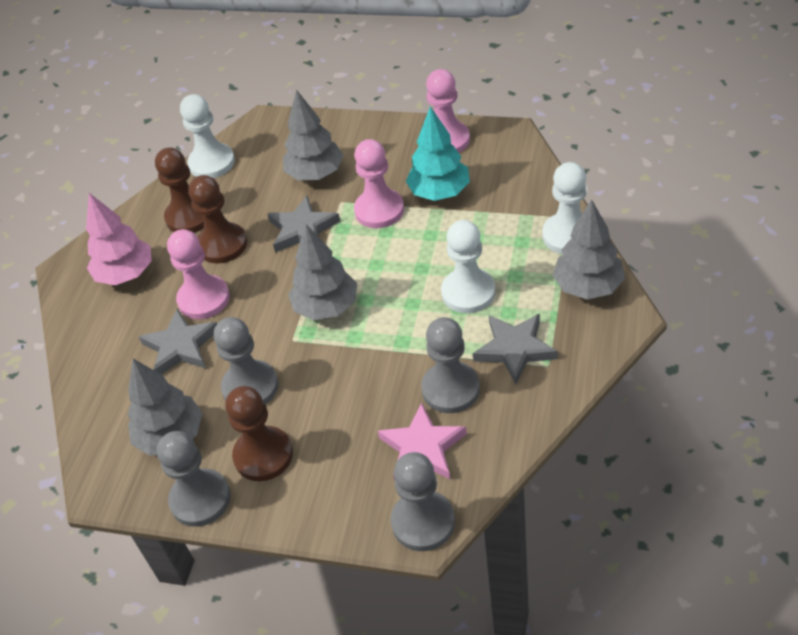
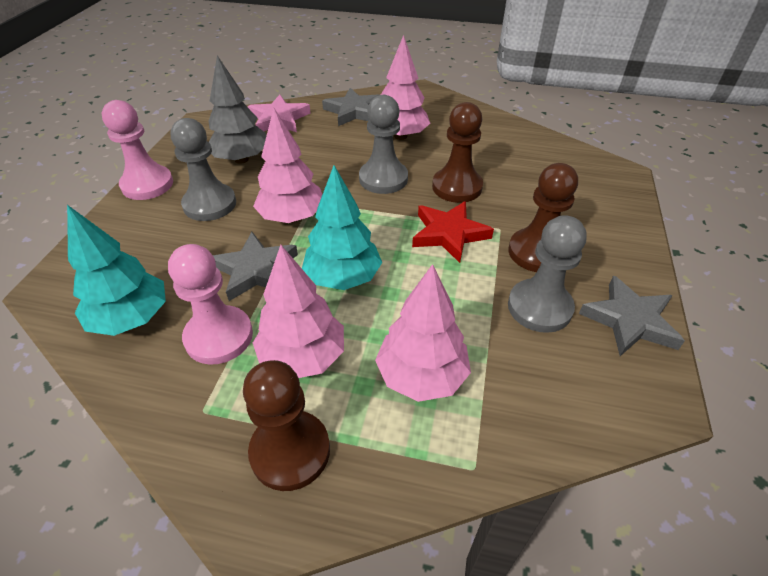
grey pawn: 4 -> 3
grey tree: 4 -> 1
pink pawn: 3 -> 2
pink tree: 1 -> 4
red star: 0 -> 1
turquoise tree: 1 -> 2
white pawn: 3 -> 0

